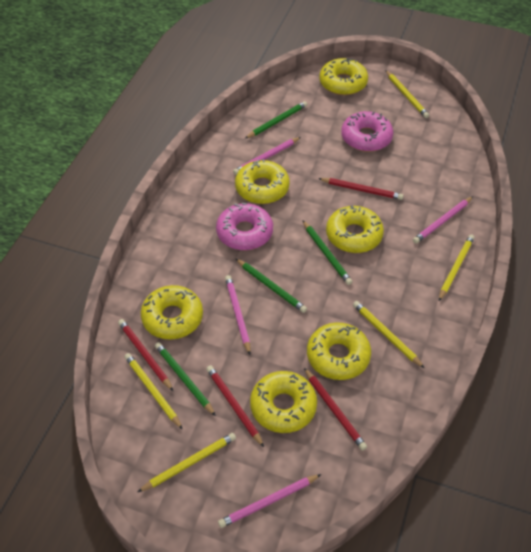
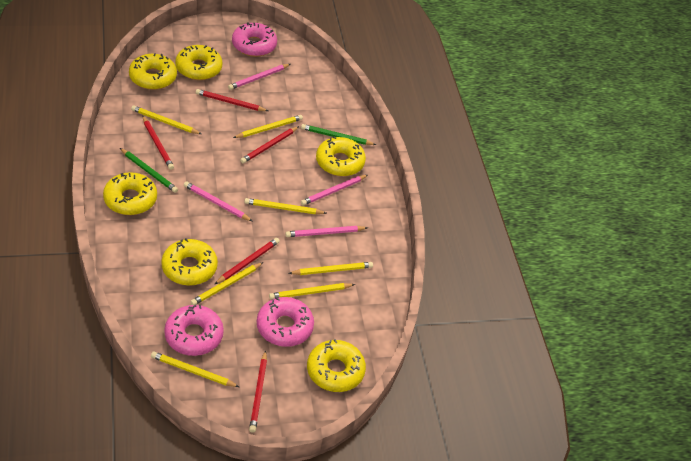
green pencil: 4 -> 2
pink donut: 2 -> 3
red pencil: 4 -> 5
yellow pencil: 5 -> 7

